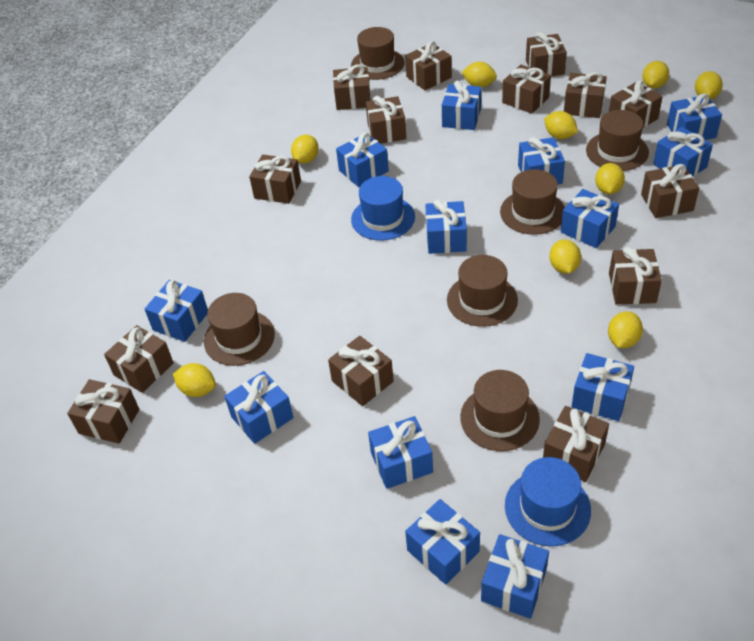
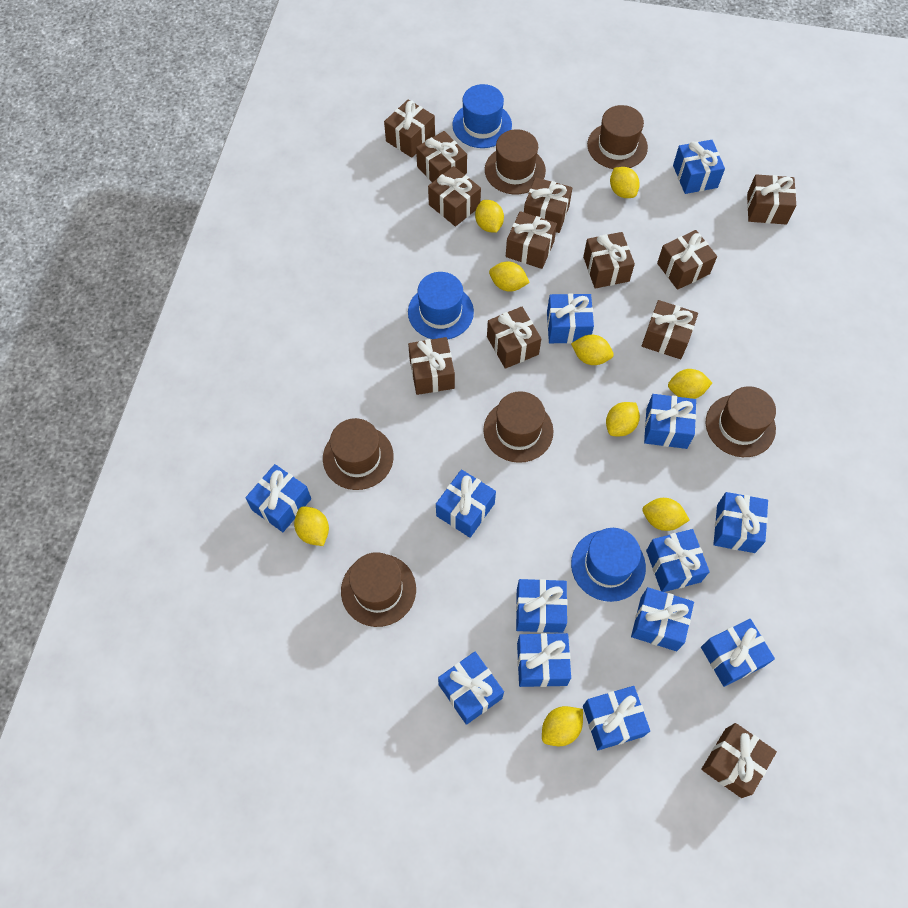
blue hat: 2 -> 3
brown gift: 14 -> 12

